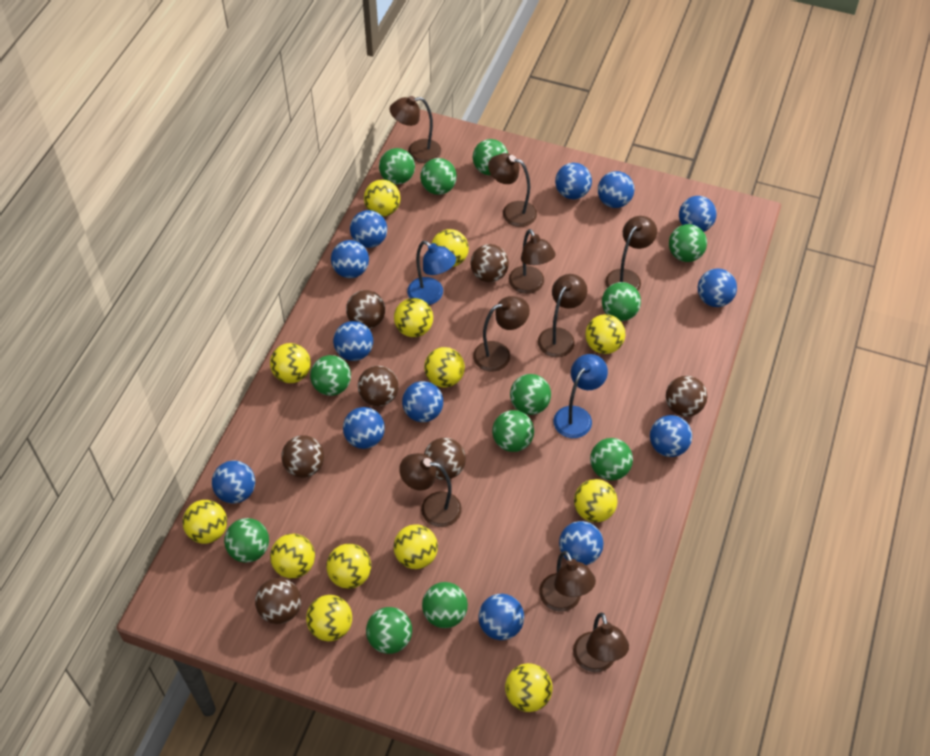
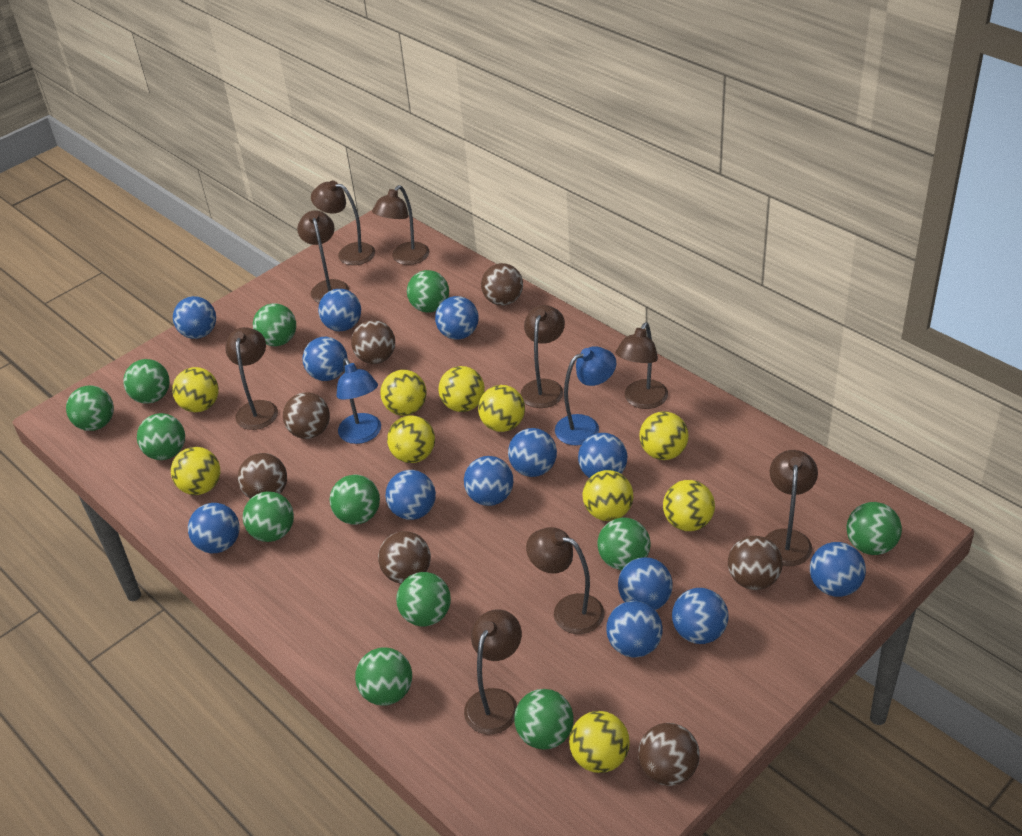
yellow ball: 13 -> 10

